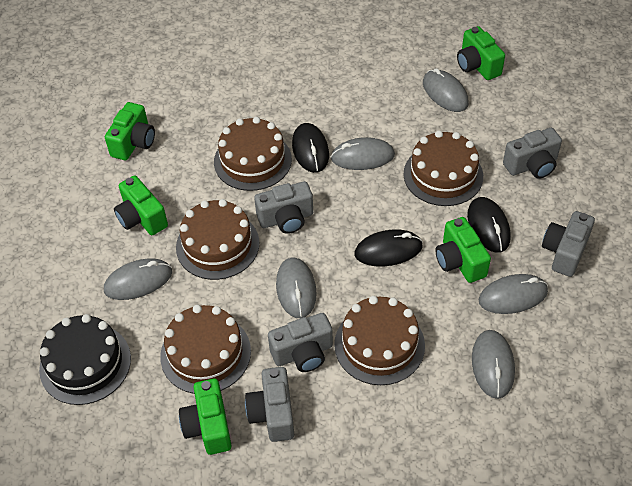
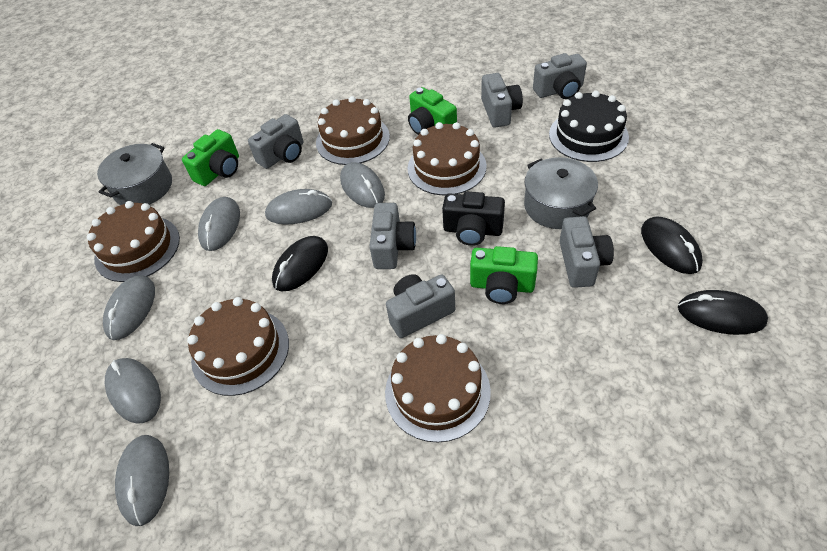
black camera: 0 -> 1
green camera: 5 -> 3
grey camera: 5 -> 6
grey pot: 0 -> 2

